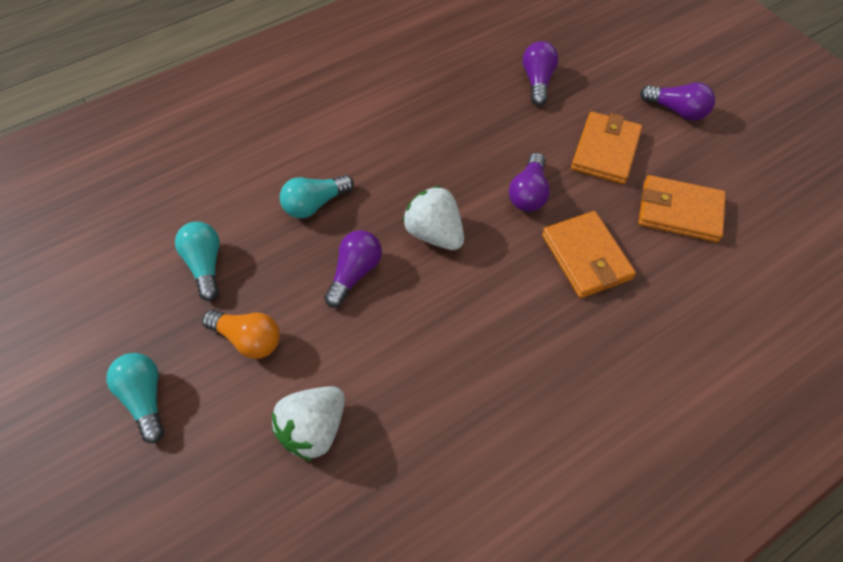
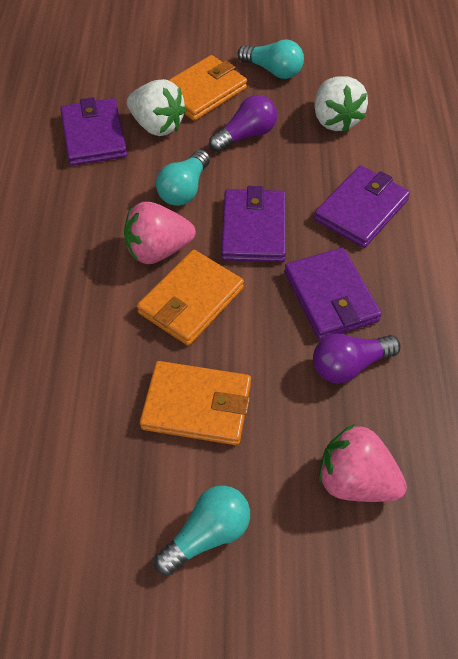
orange light bulb: 1 -> 0
pink strawberry: 0 -> 2
purple light bulb: 4 -> 2
purple wallet: 0 -> 4

